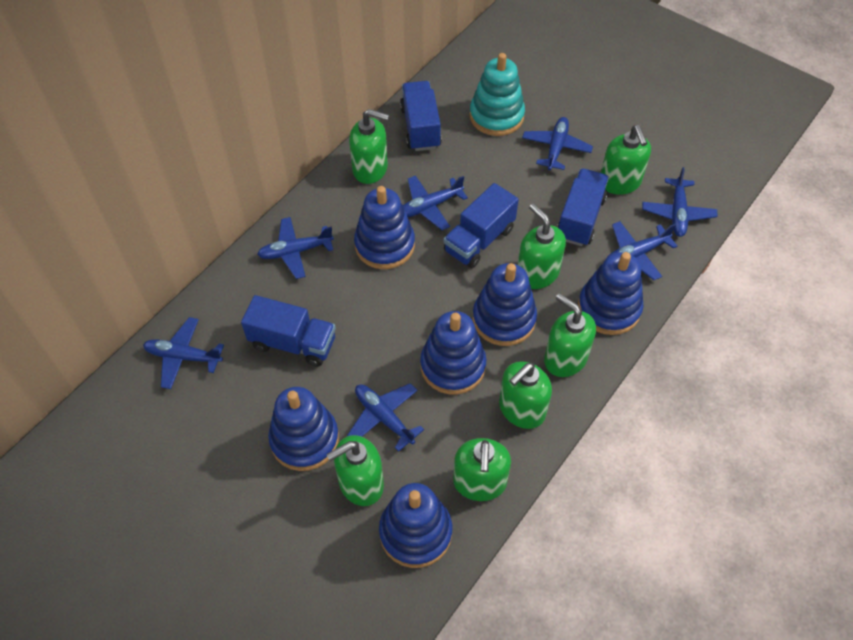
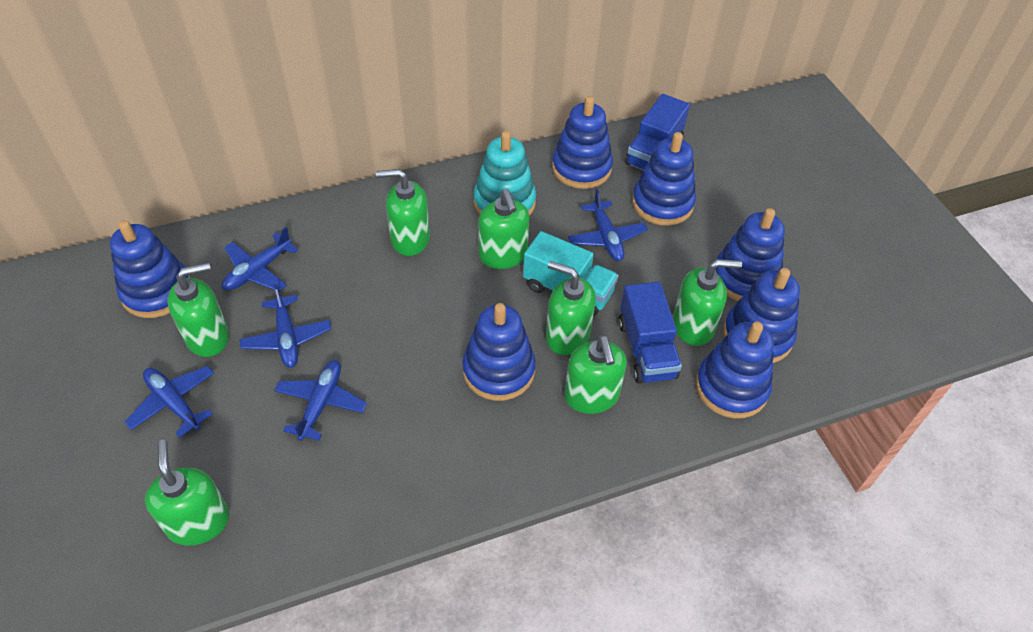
blue plane: 7 -> 5
blue stacking toy: 6 -> 7
blue truck: 4 -> 2
turquoise truck: 0 -> 1

